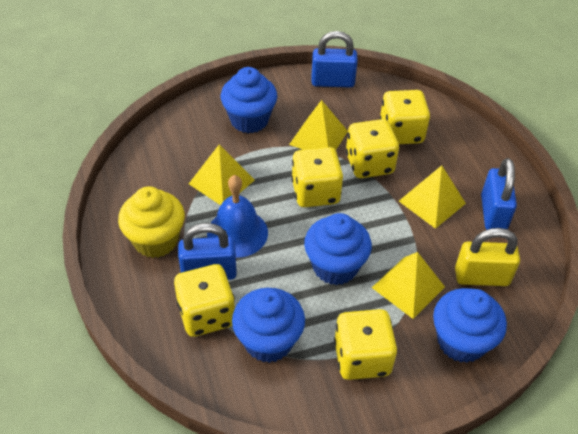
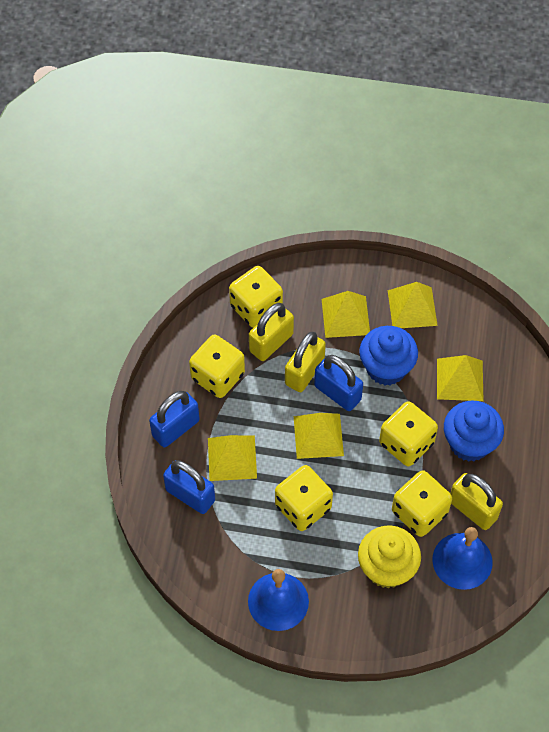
blue bell: 1 -> 2
blue cupcake: 4 -> 2
yellow padlock: 1 -> 3
yellow pyramid: 4 -> 5

